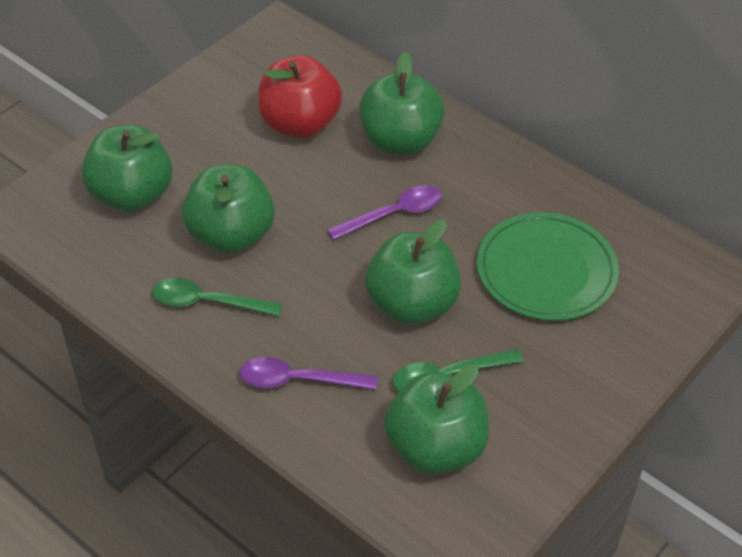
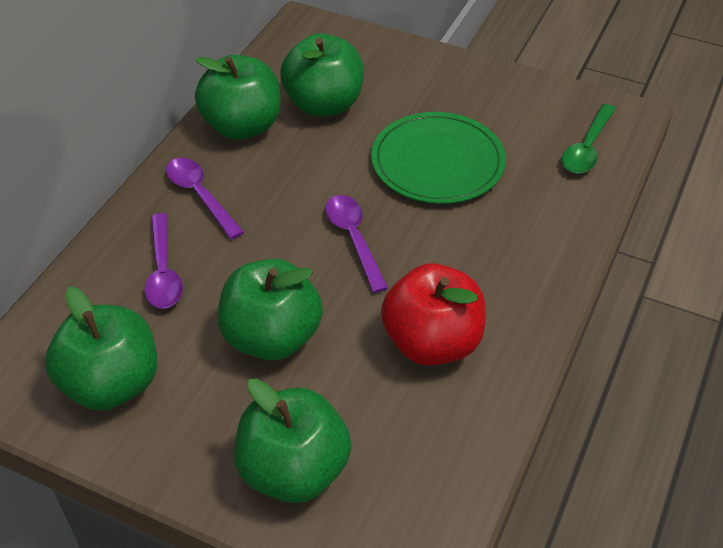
green spoon: 2 -> 1
purple spoon: 2 -> 3

